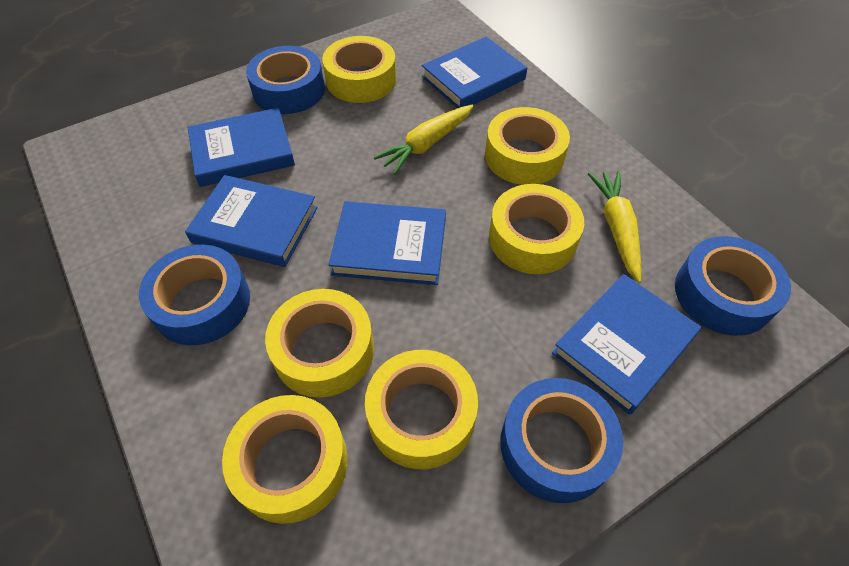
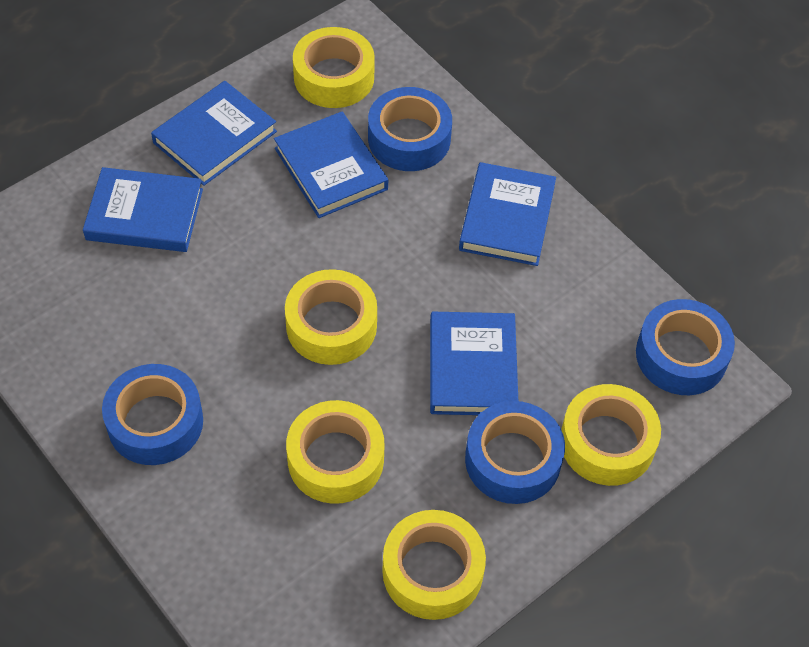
yellow carrot: 2 -> 0
yellow tape: 6 -> 5

